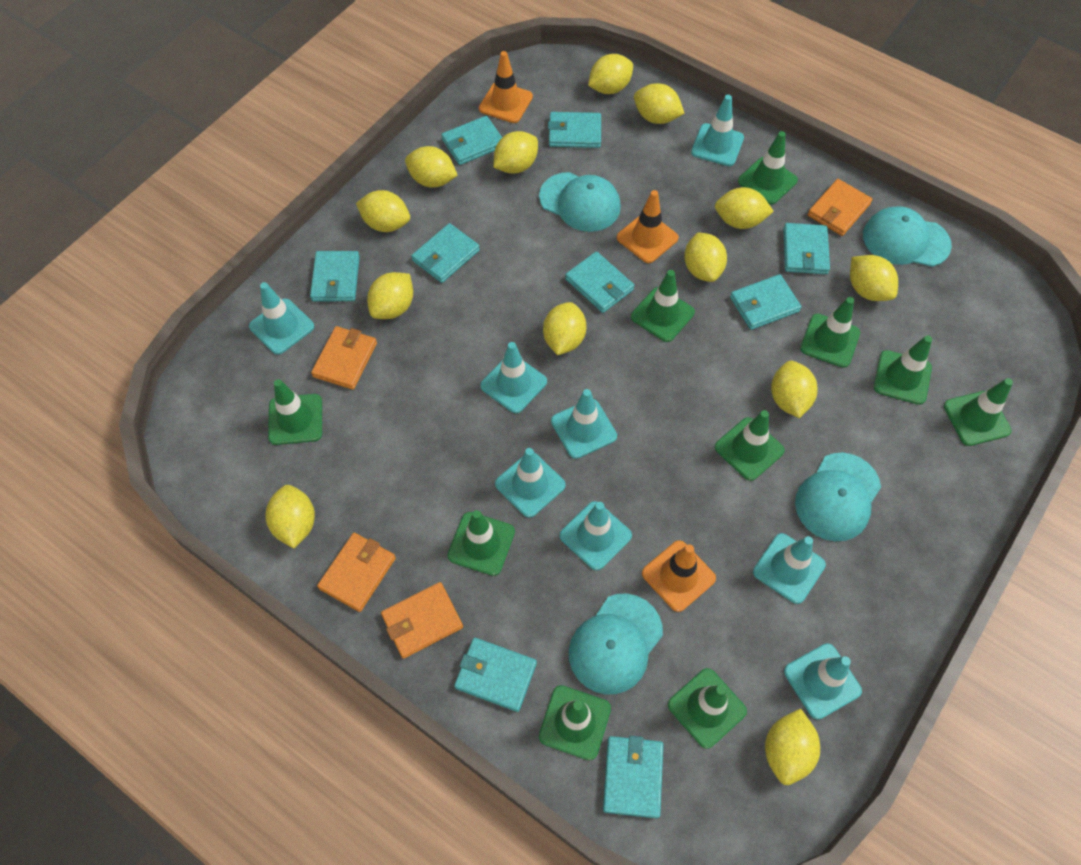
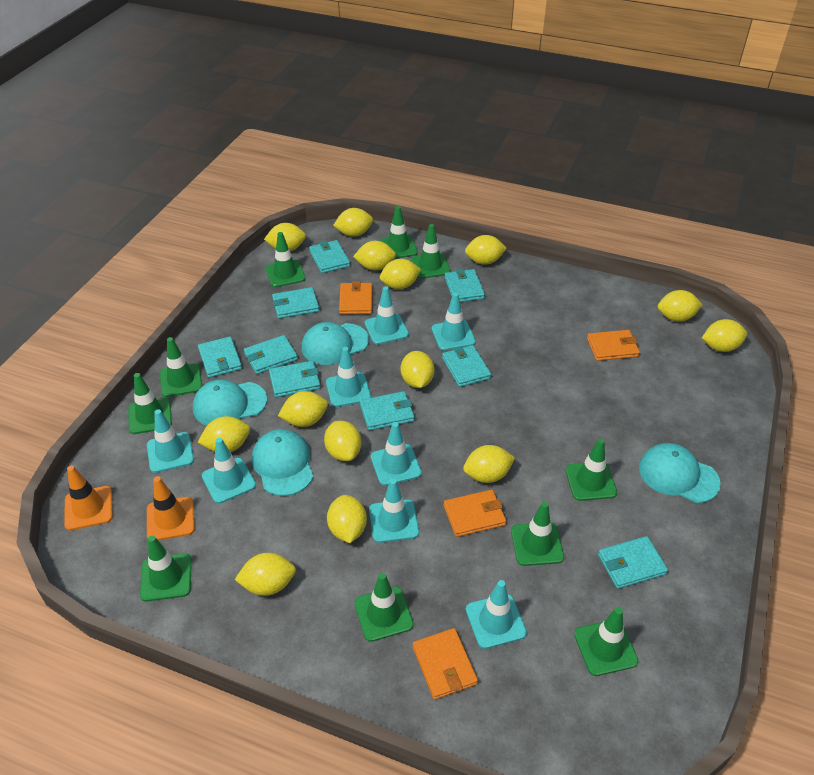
orange traffic cone: 3 -> 2
yellow lemon: 13 -> 14

